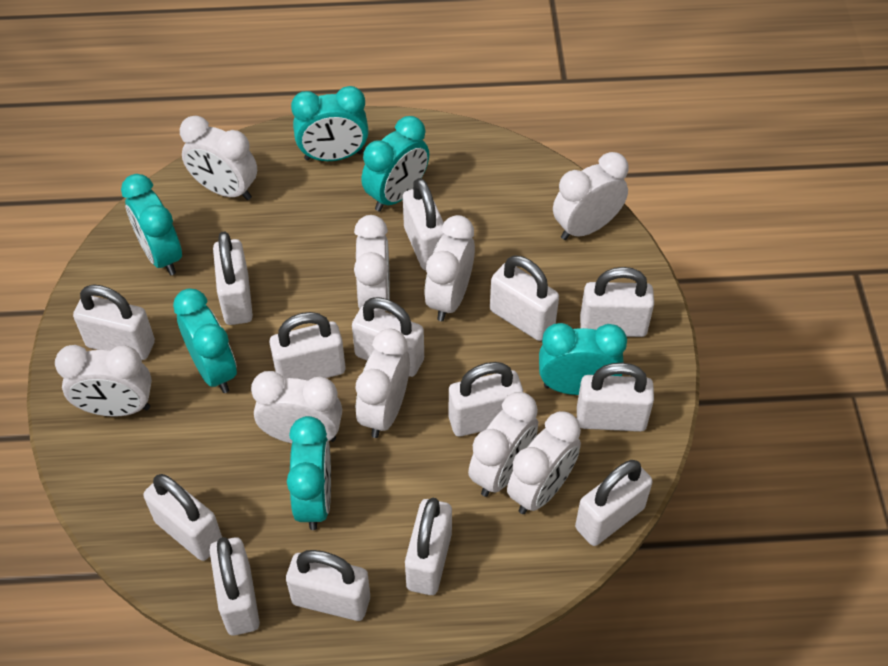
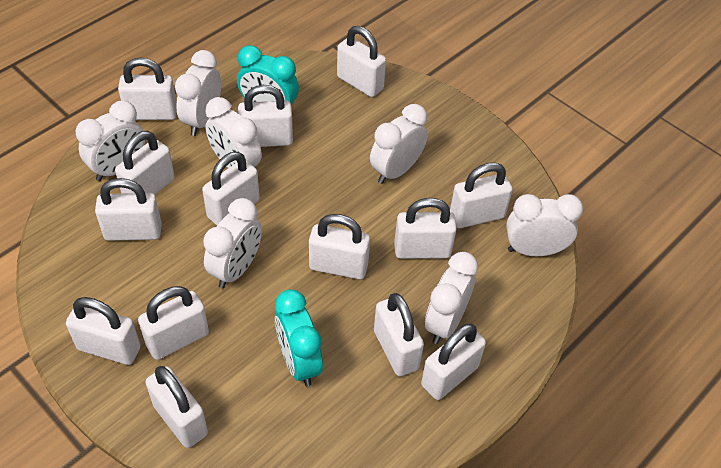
turquoise clock: 6 -> 2
white clock: 9 -> 7

